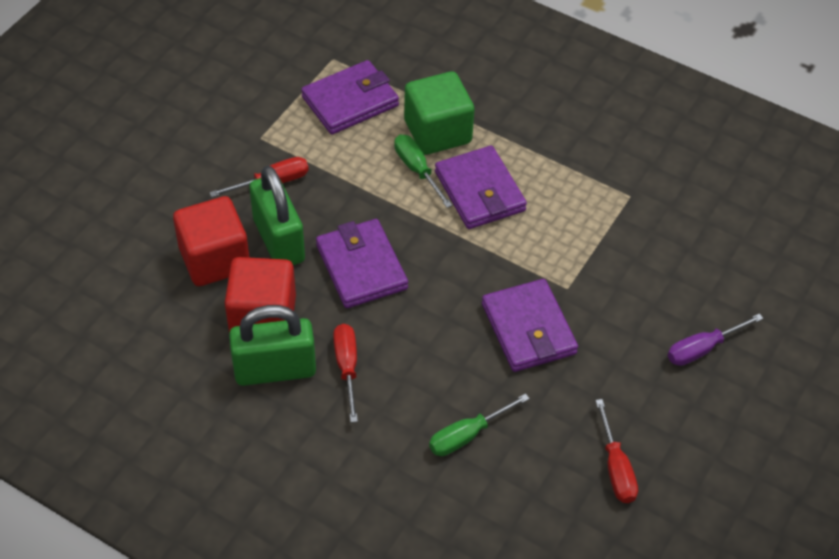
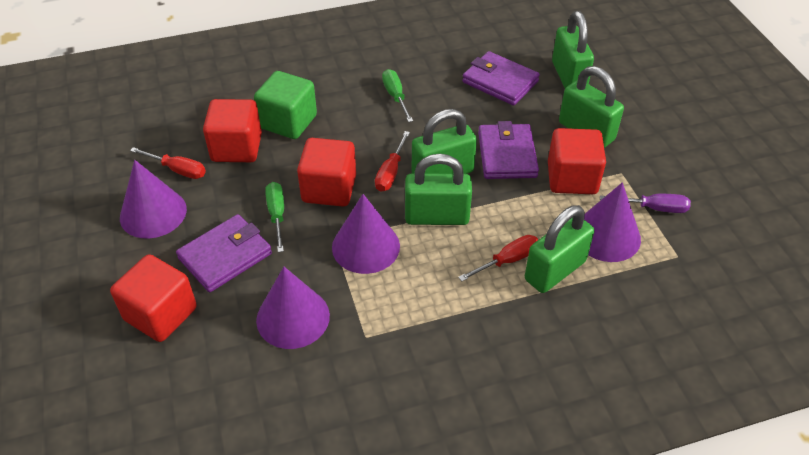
green padlock: 2 -> 5
purple cone: 0 -> 4
purple wallet: 4 -> 3
red cube: 2 -> 4

